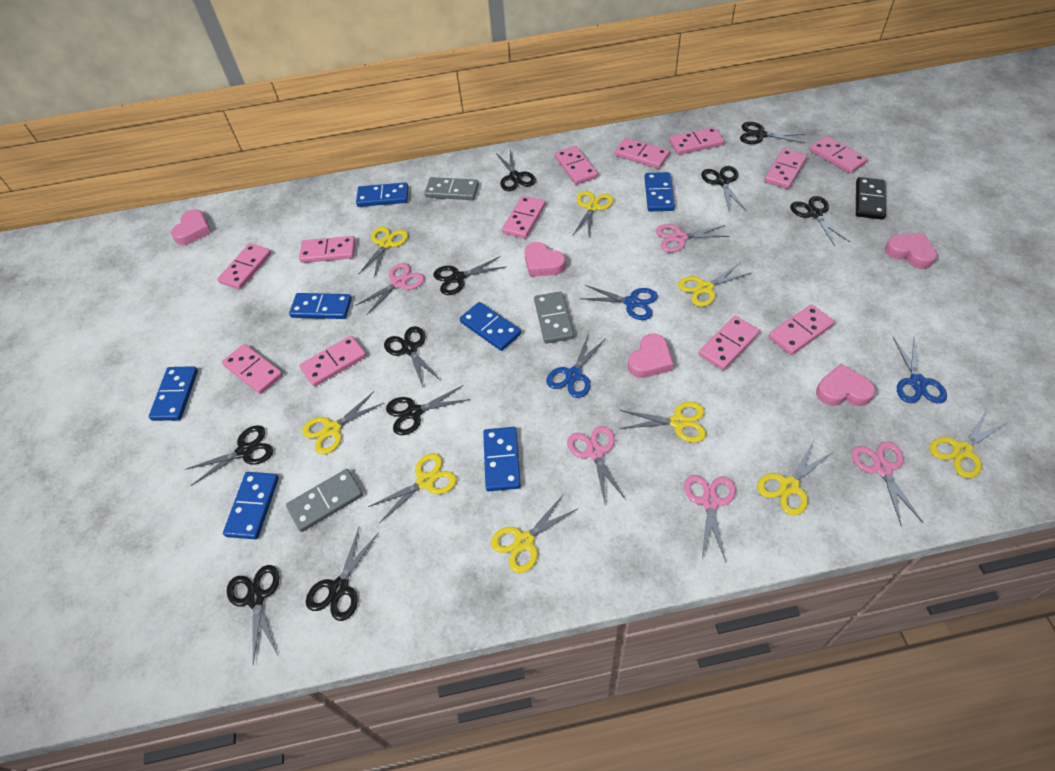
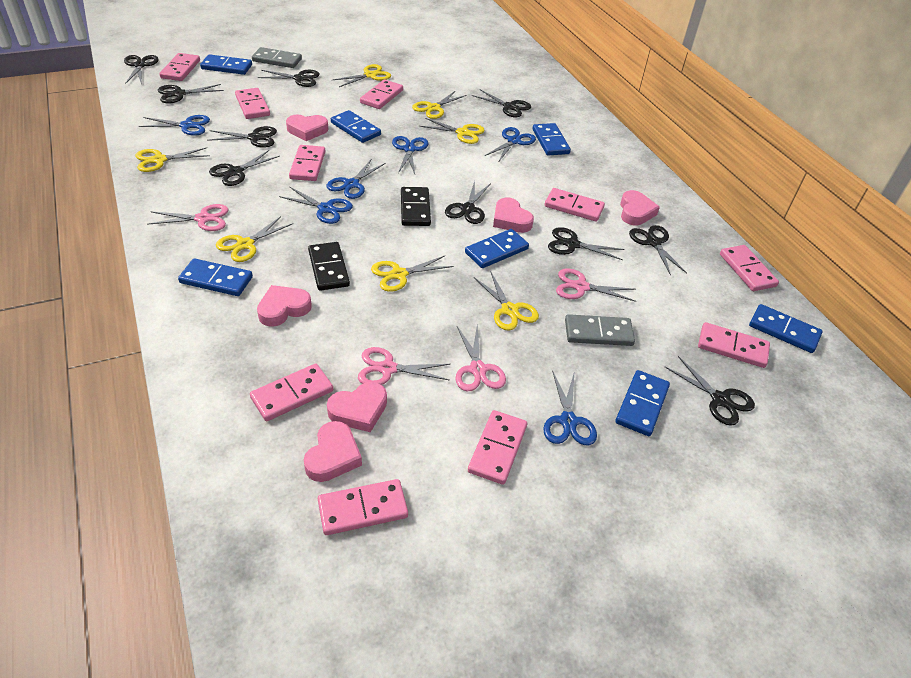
black domino: 1 -> 2
blue scissors: 3 -> 6
grey domino: 3 -> 2
pink domino: 12 -> 10
pink heart: 5 -> 6
pink scissors: 5 -> 4
yellow scissors: 9 -> 7

